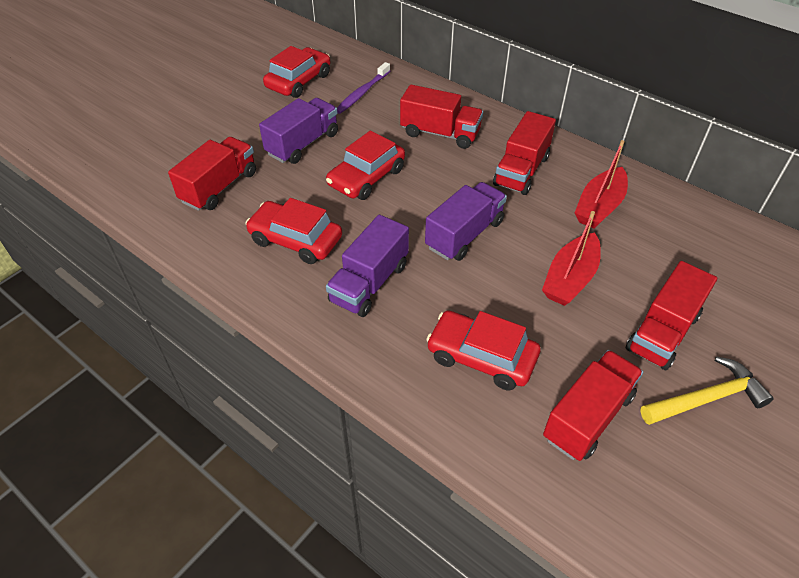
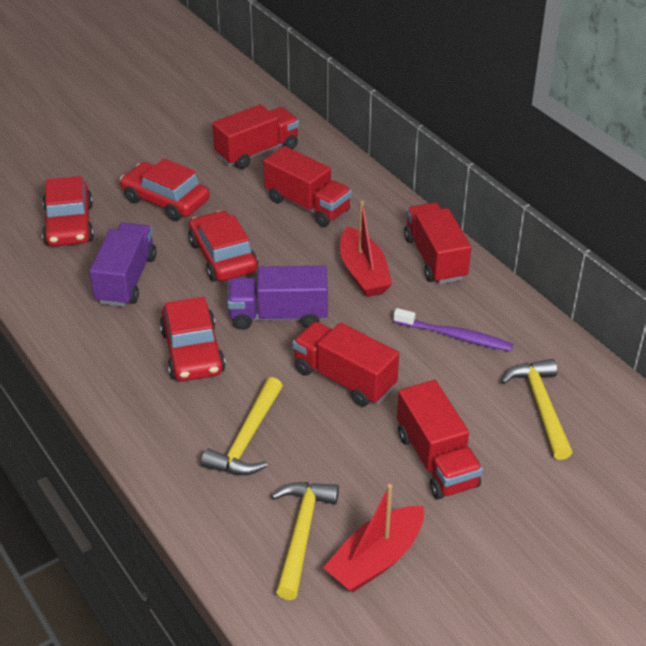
purple truck: 3 -> 2
yellow hammer: 1 -> 3

